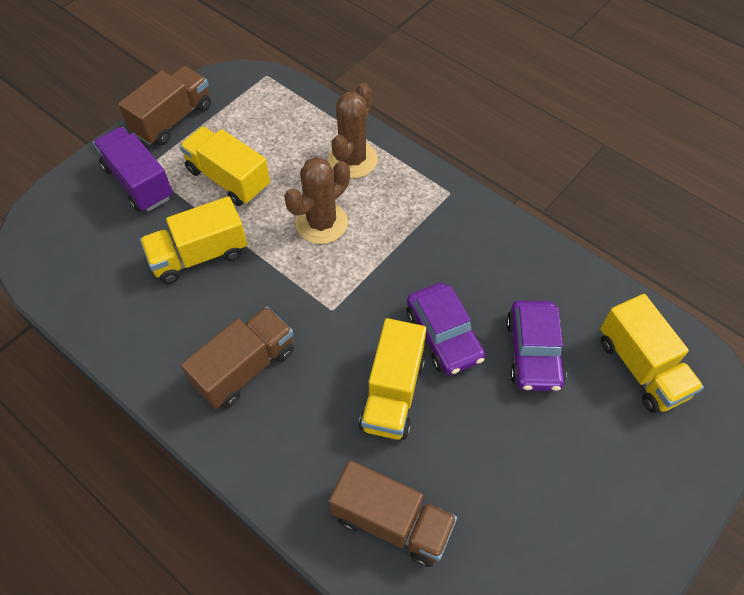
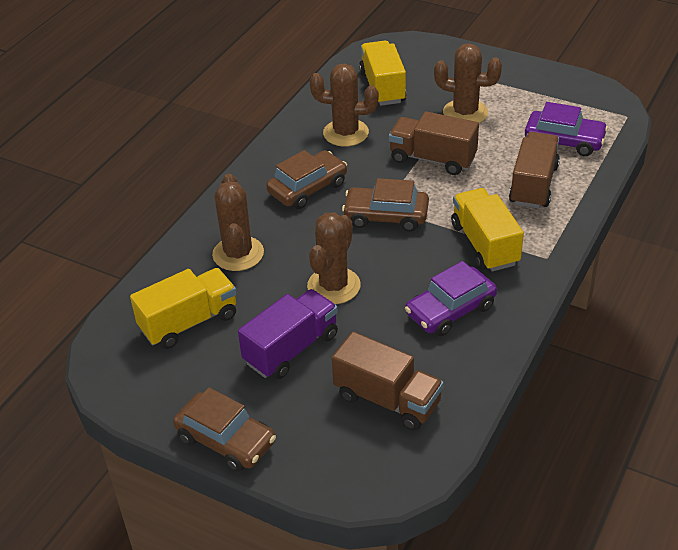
brown cactus: 2 -> 4
brown car: 0 -> 3
yellow truck: 4 -> 3

